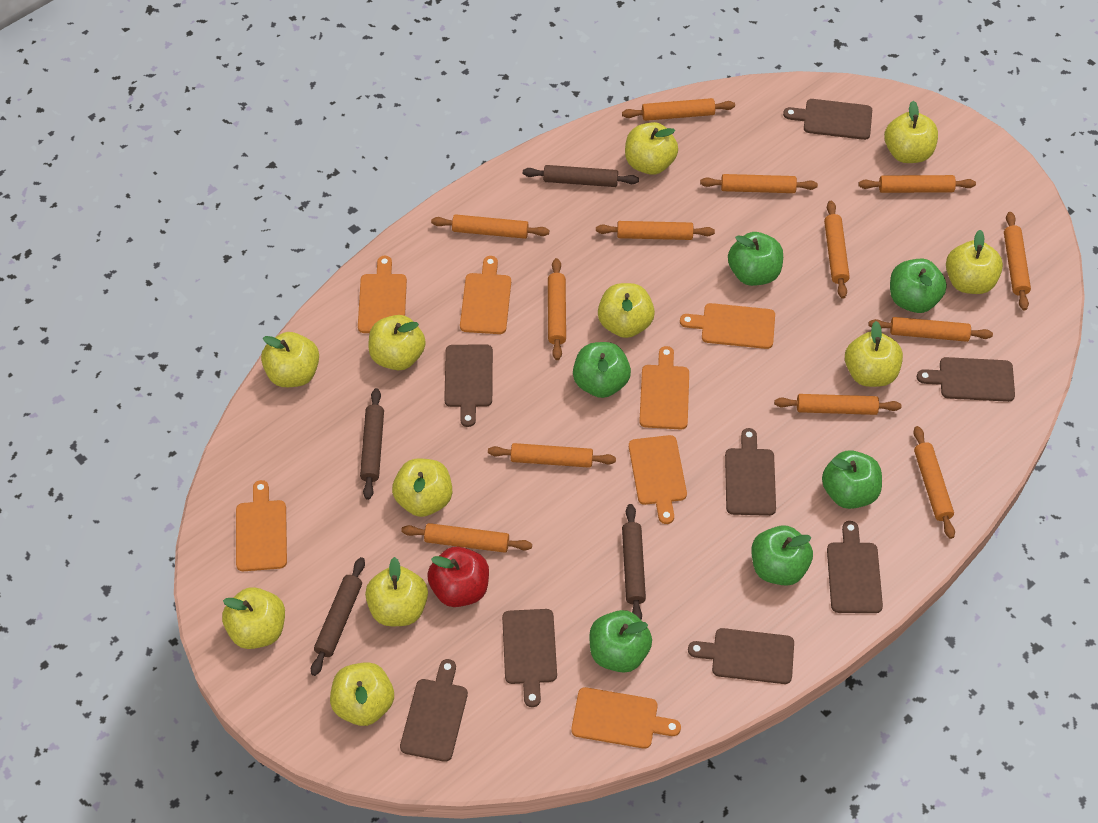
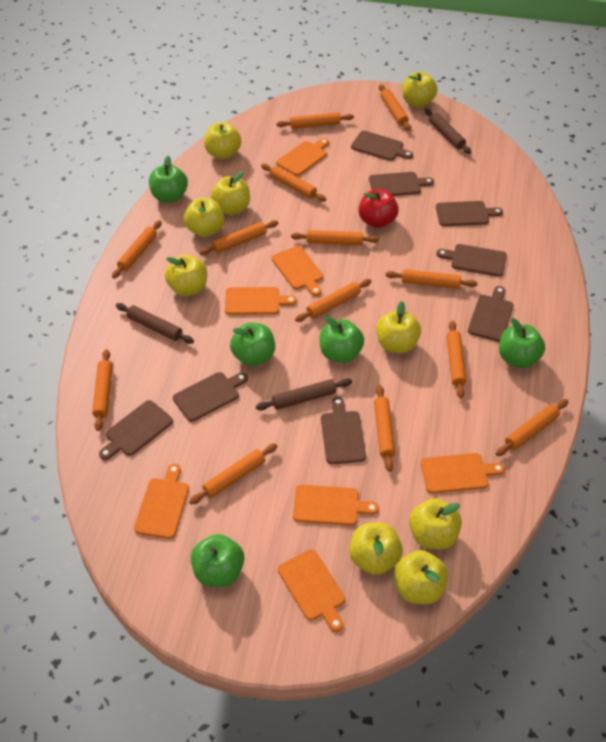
brown rolling pin: 4 -> 3
green apple: 6 -> 5
yellow apple: 11 -> 9

